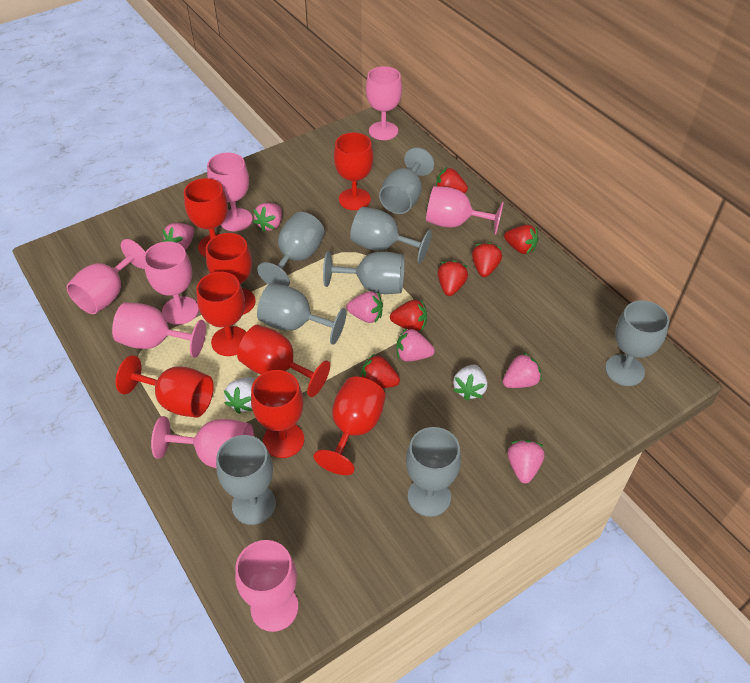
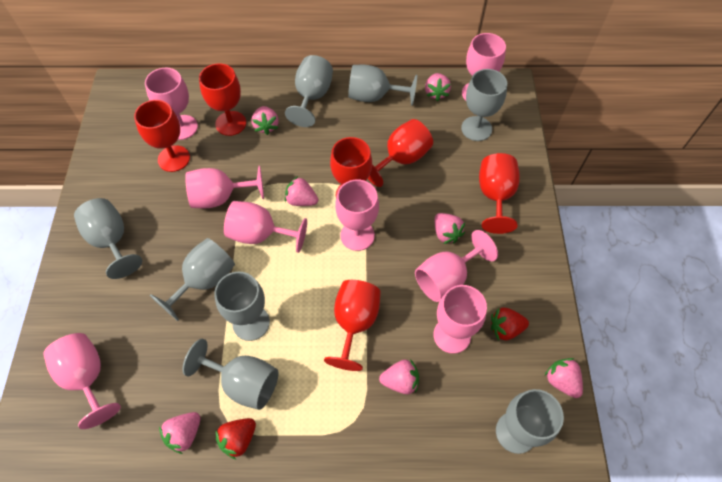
pink strawberry: 6 -> 7
red goblet: 8 -> 6
red strawberry: 6 -> 2
white strawberry: 2 -> 0

